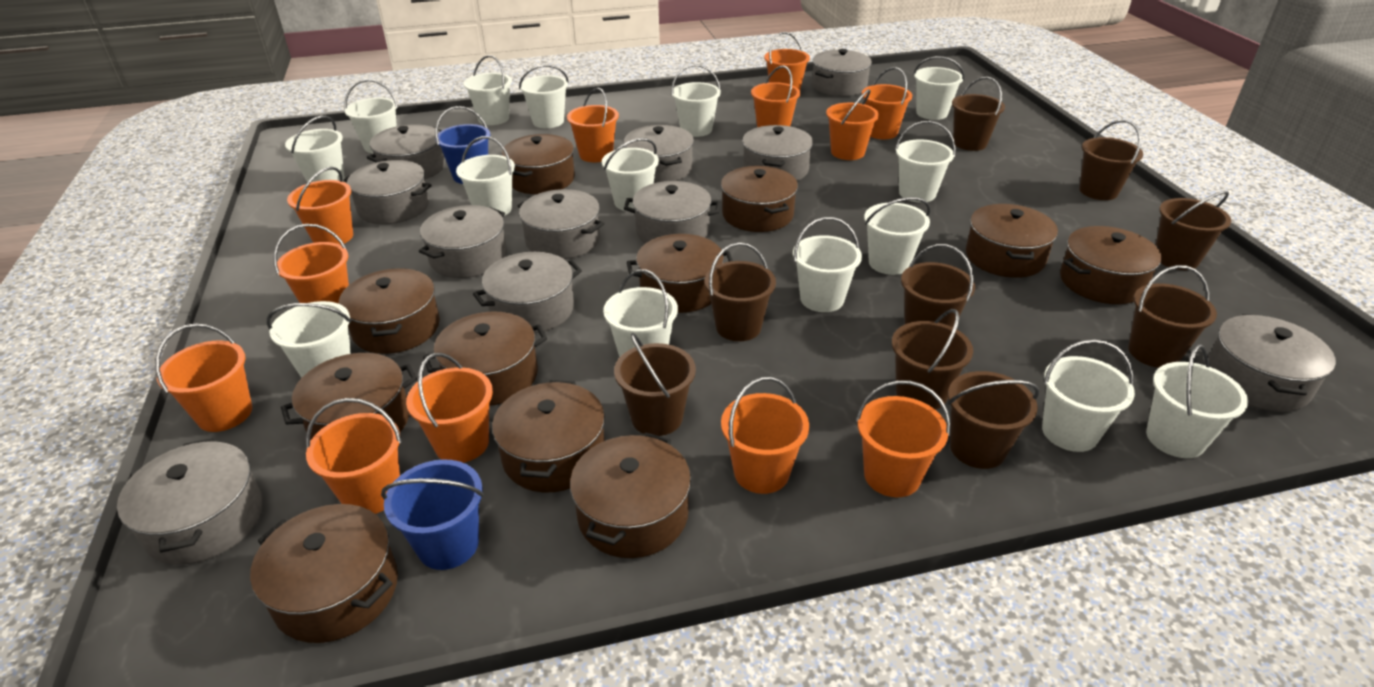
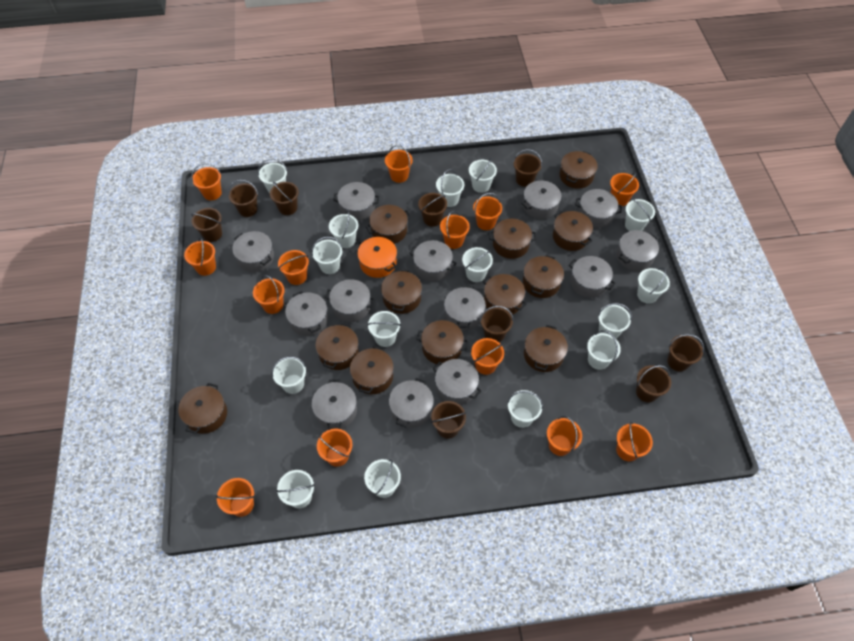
blue bucket: 2 -> 0
brown pot: 11 -> 12
grey pot: 11 -> 13
orange bucket: 12 -> 13
orange pot: 0 -> 1

